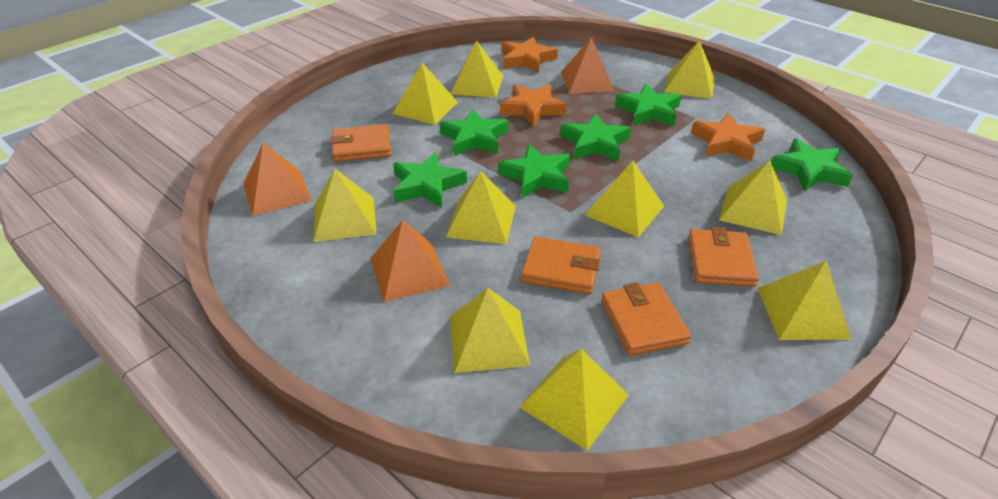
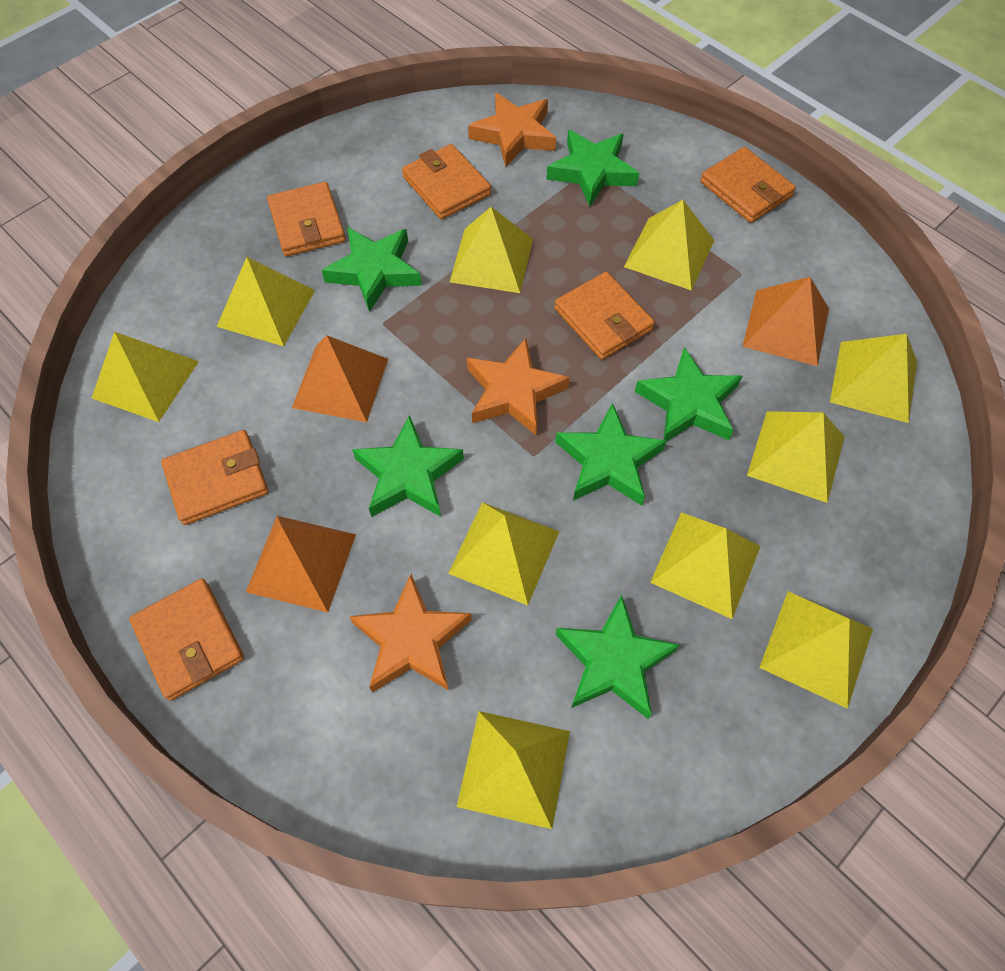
orange wallet: 4 -> 6

